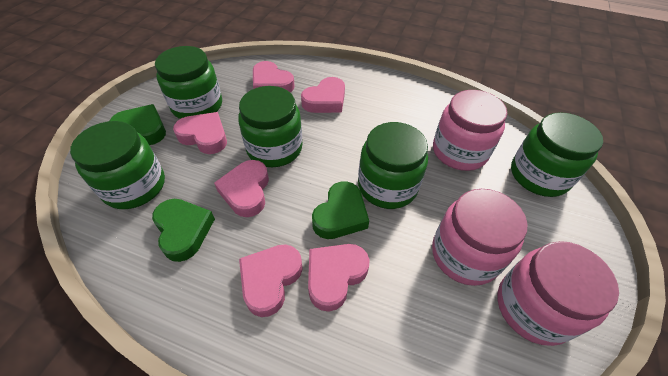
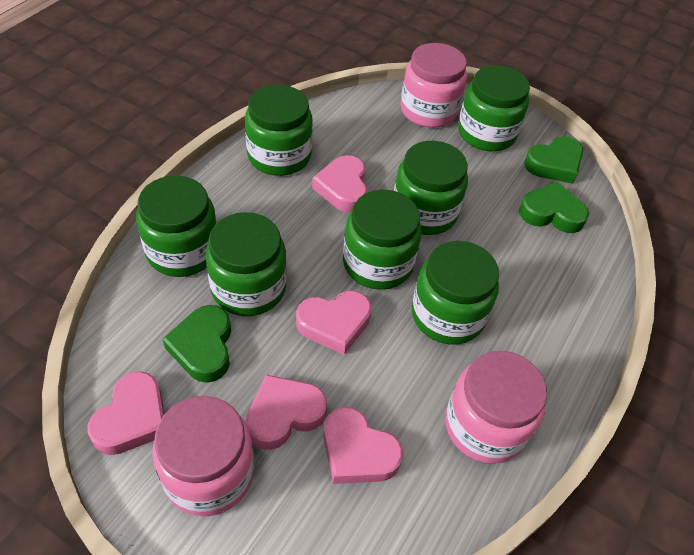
green jar: 5 -> 7
pink heart: 6 -> 5

